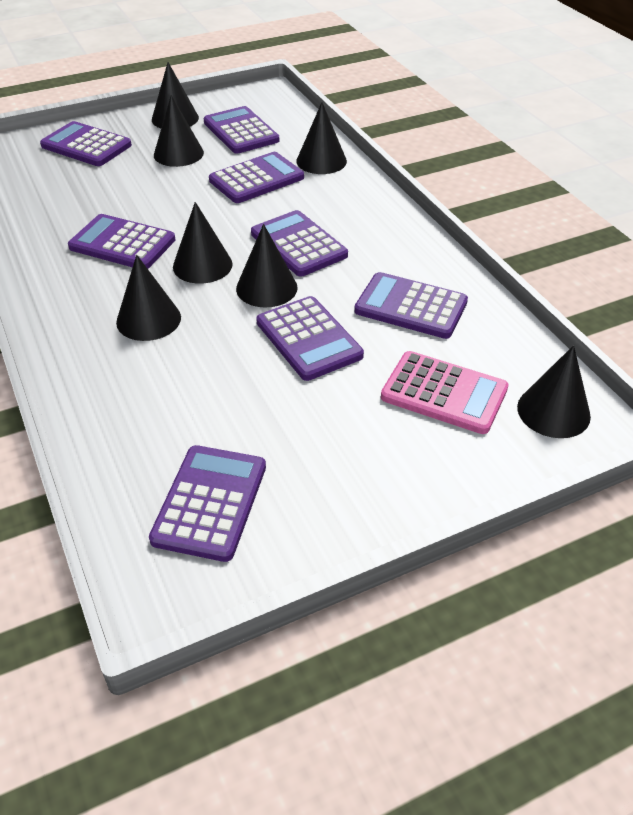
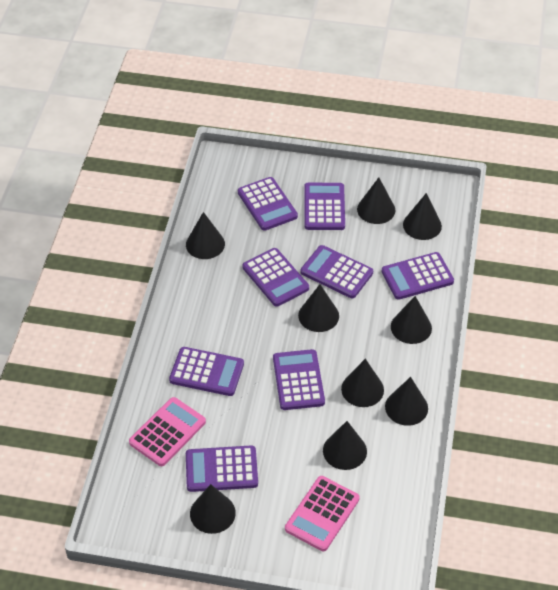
black cone: 7 -> 9
pink calculator: 1 -> 2

